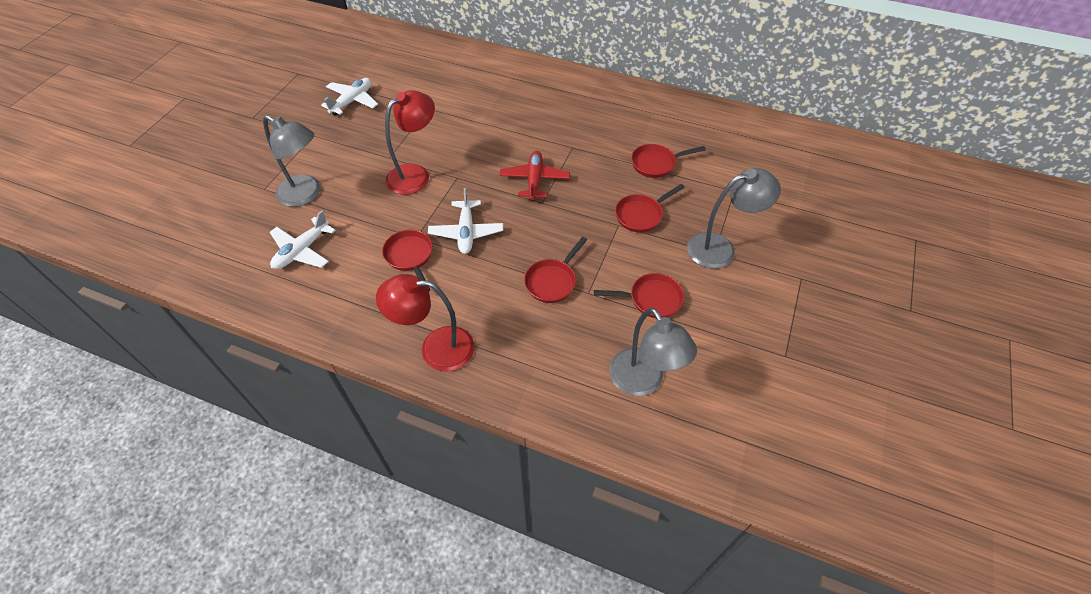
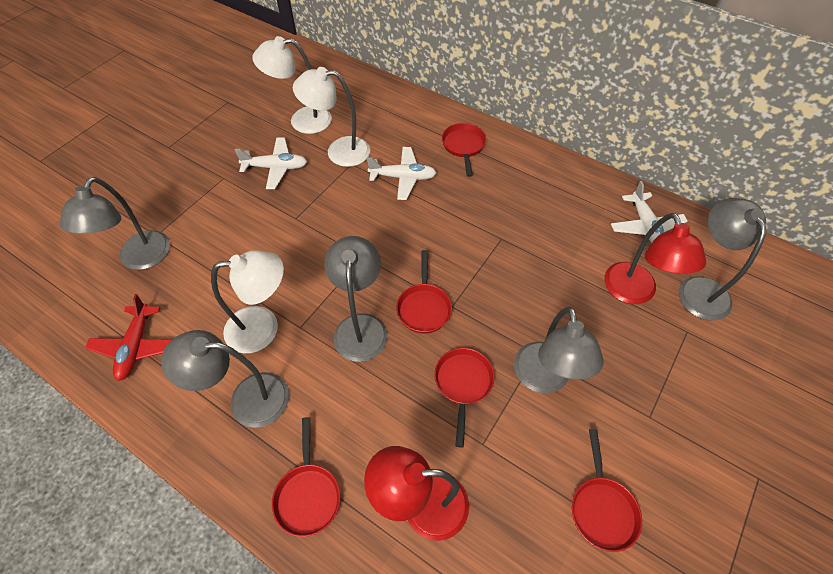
grey lamp: 3 -> 5
white lamp: 0 -> 3

